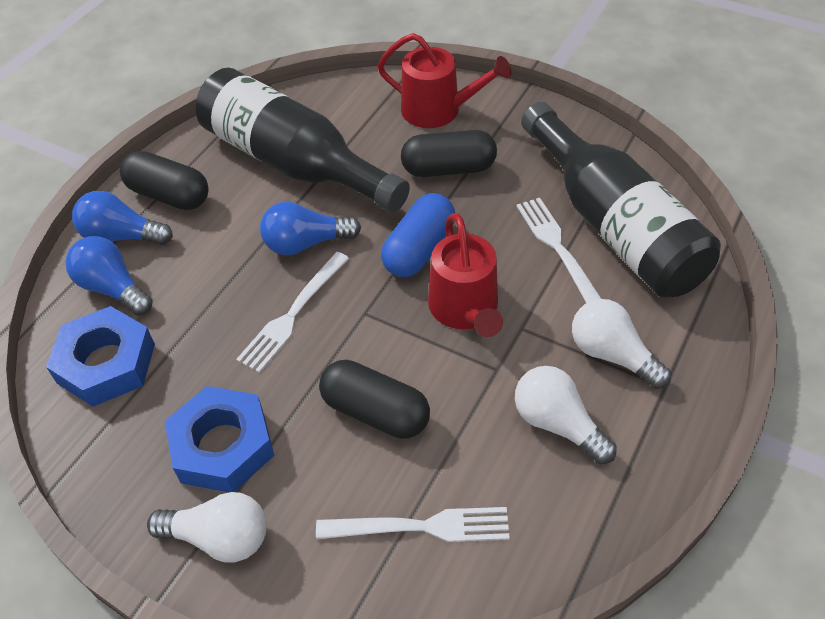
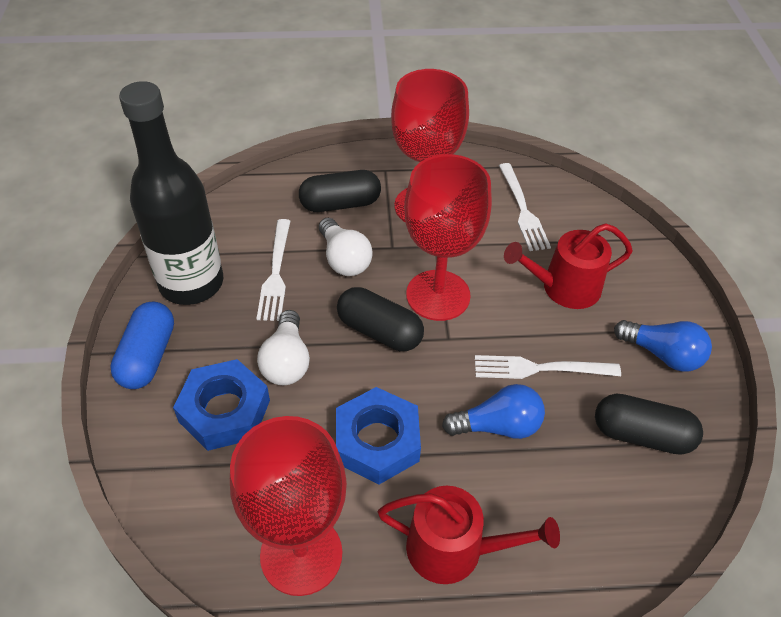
black bottle: 2 -> 1
blue light bulb: 3 -> 2
red goblet: 0 -> 3
white light bulb: 3 -> 2

